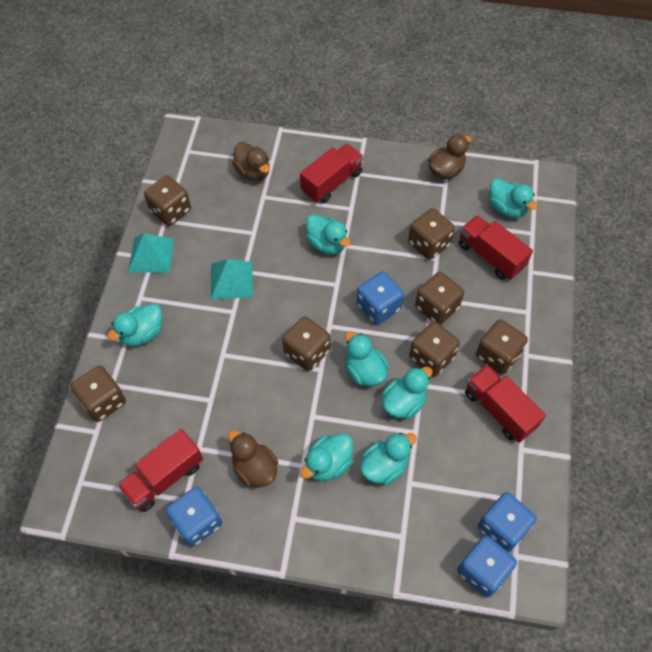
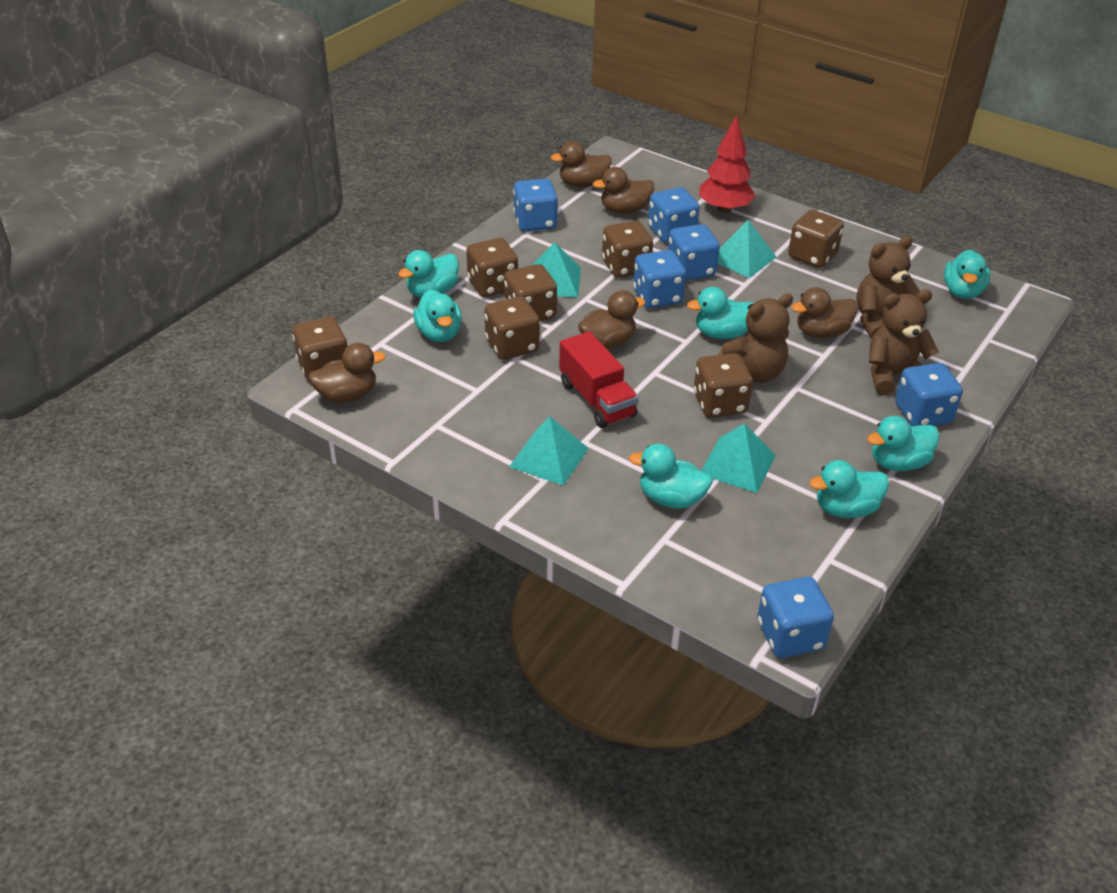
blue dice: 4 -> 6
brown duck: 3 -> 5
brown teddy bear: 0 -> 3
red tree: 0 -> 1
red truck: 4 -> 1
turquoise pyramid: 2 -> 4

